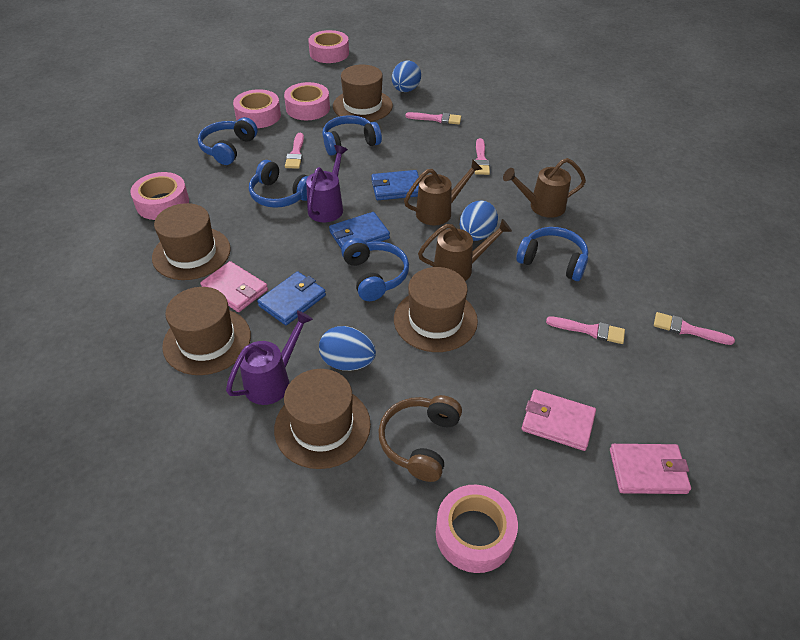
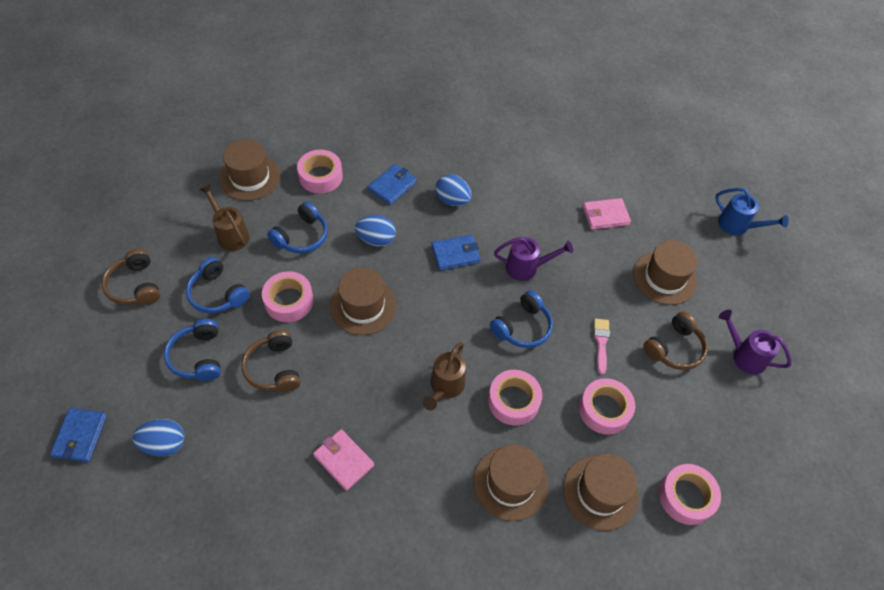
blue headphones: 5 -> 4
blue watering can: 0 -> 1
brown headphones: 1 -> 3
brown watering can: 3 -> 2
pink brush: 5 -> 1
pink wallet: 3 -> 2

